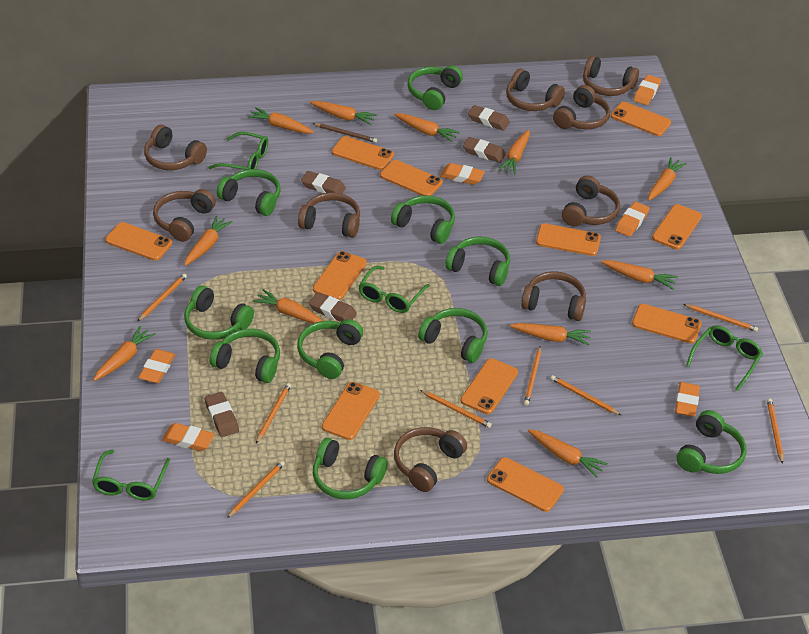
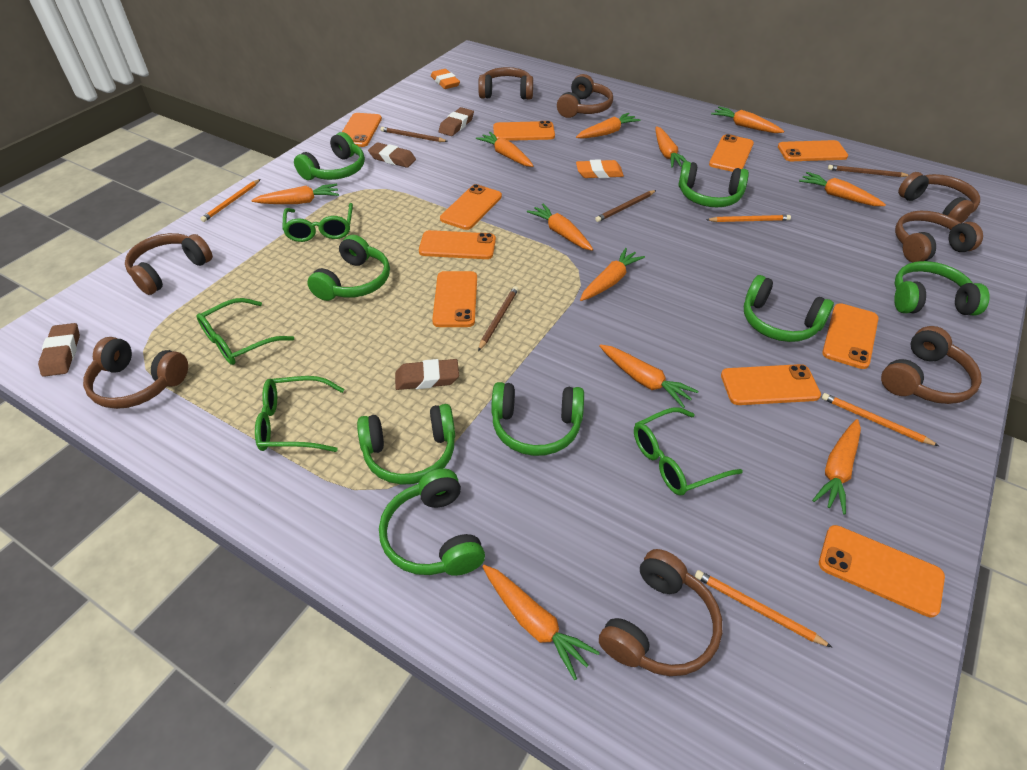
brown eraser: 5 -> 4
brown headphones: 9 -> 8
brown pencil: 1 -> 4
green headphones: 10 -> 8
orange eraser: 6 -> 2
orange pencil: 8 -> 4
orange phone: 11 -> 10

